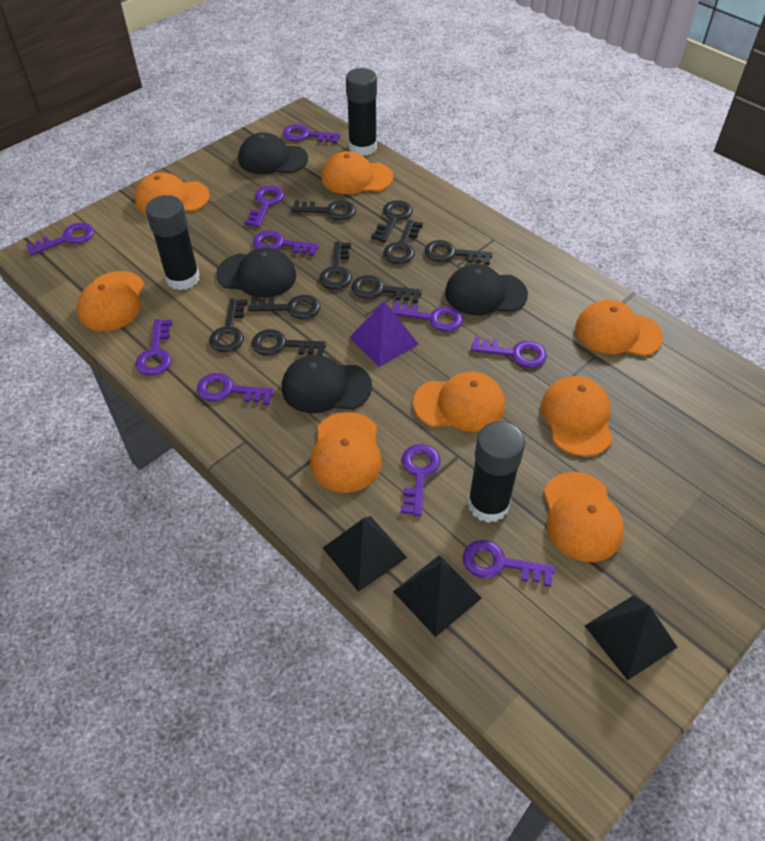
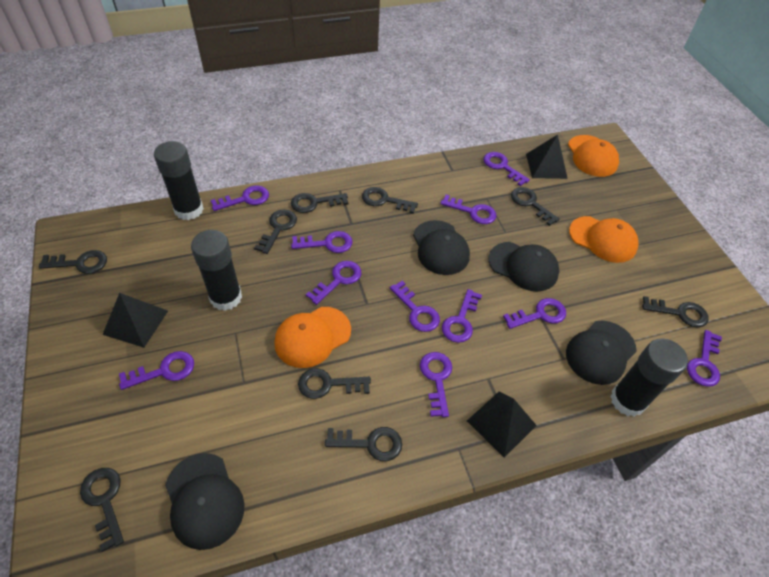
orange cap: 8 -> 3
purple key: 10 -> 11
purple pyramid: 1 -> 0

